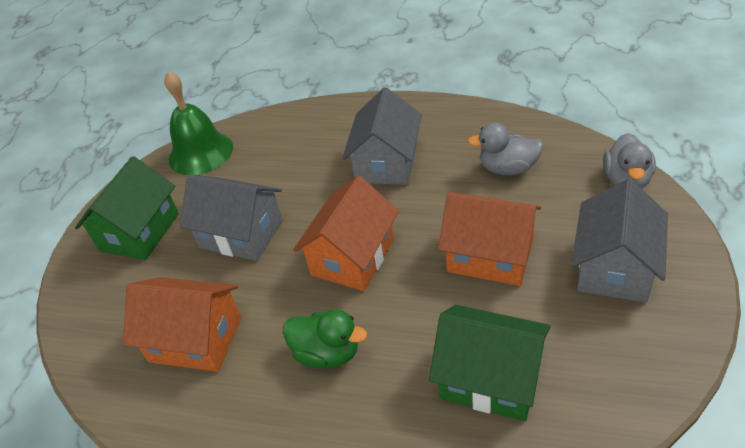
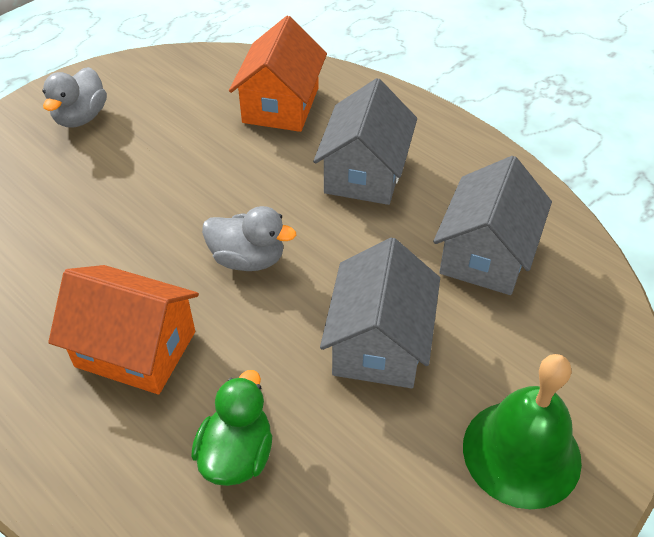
green house: 2 -> 0
orange house: 3 -> 2

